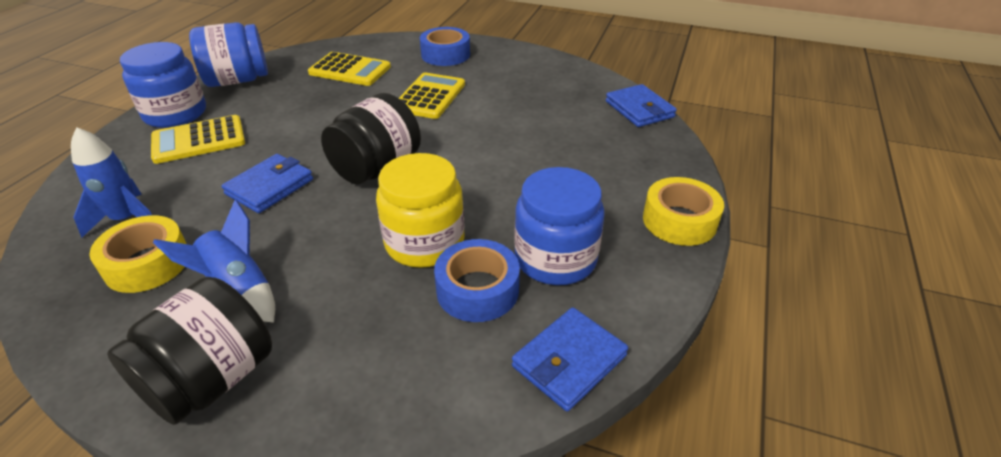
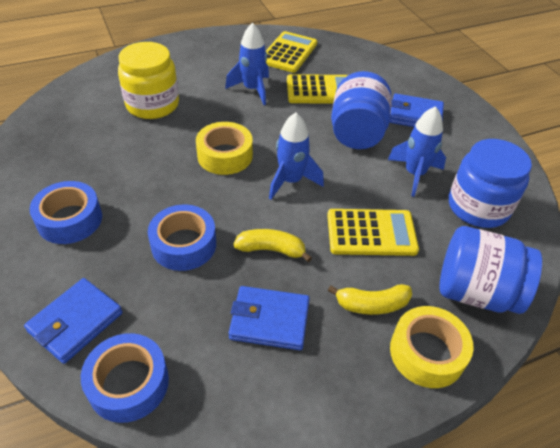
black jar: 2 -> 0
blue rocket: 2 -> 3
blue tape: 2 -> 3
yellow banana: 0 -> 2

